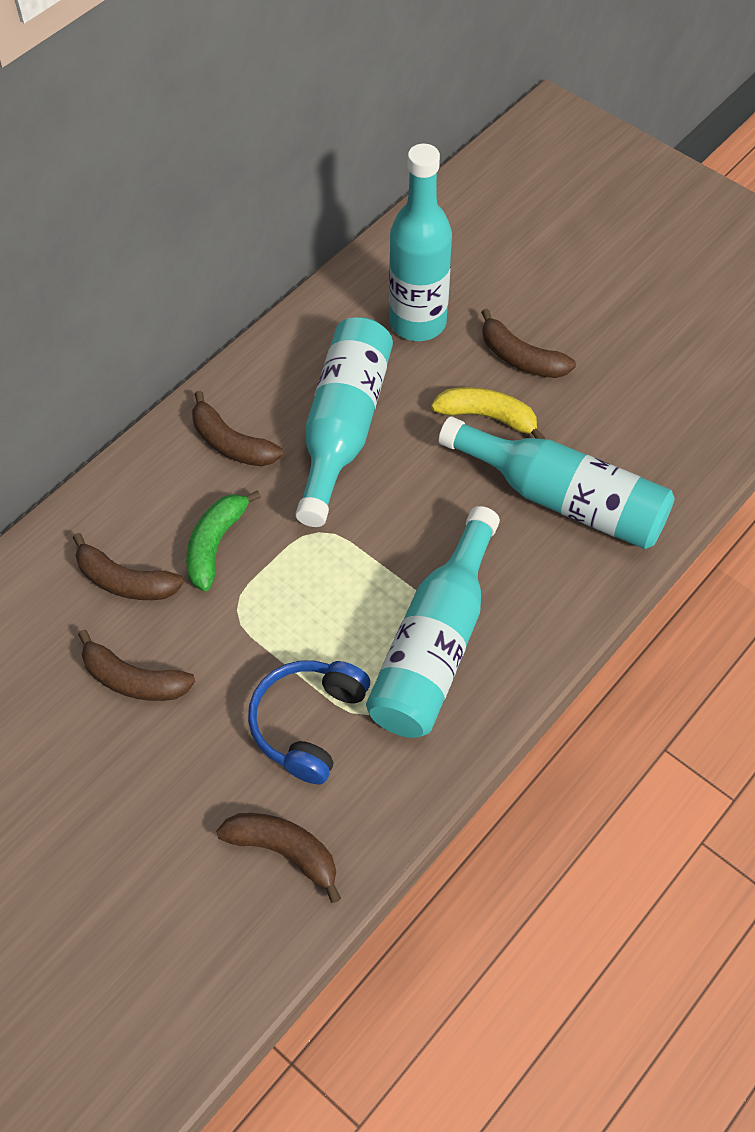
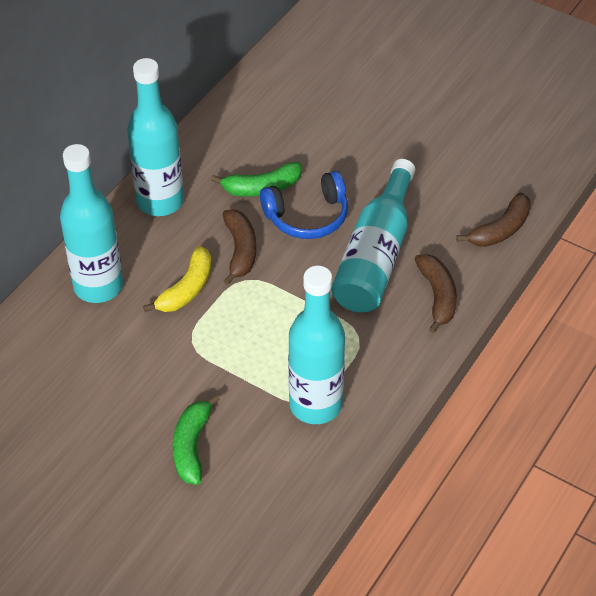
brown banana: 5 -> 3
green banana: 1 -> 2

